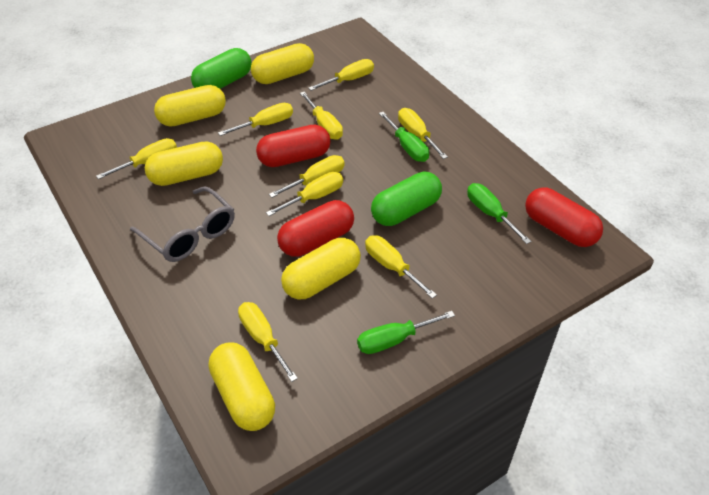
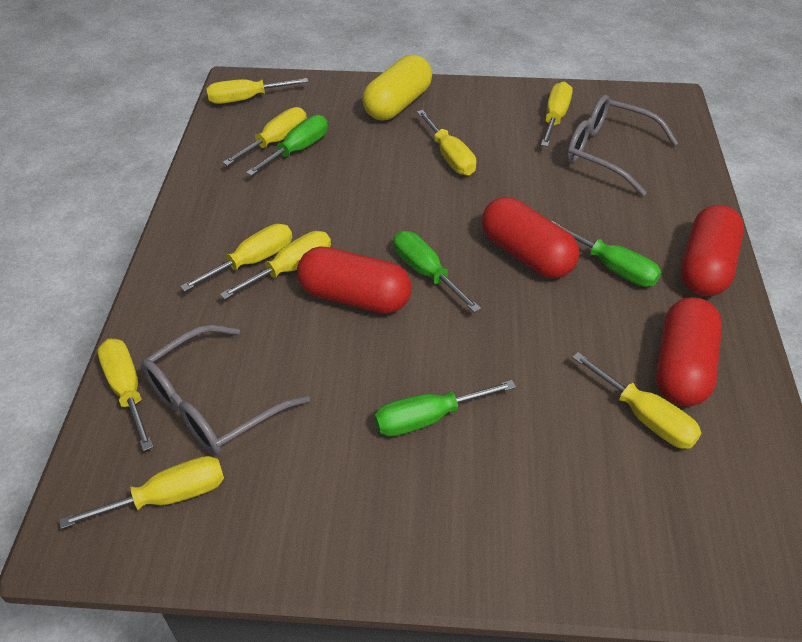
green capsule: 2 -> 0
green screwdriver: 3 -> 4
grey glasses: 1 -> 2
red capsule: 3 -> 4
yellow capsule: 5 -> 1

